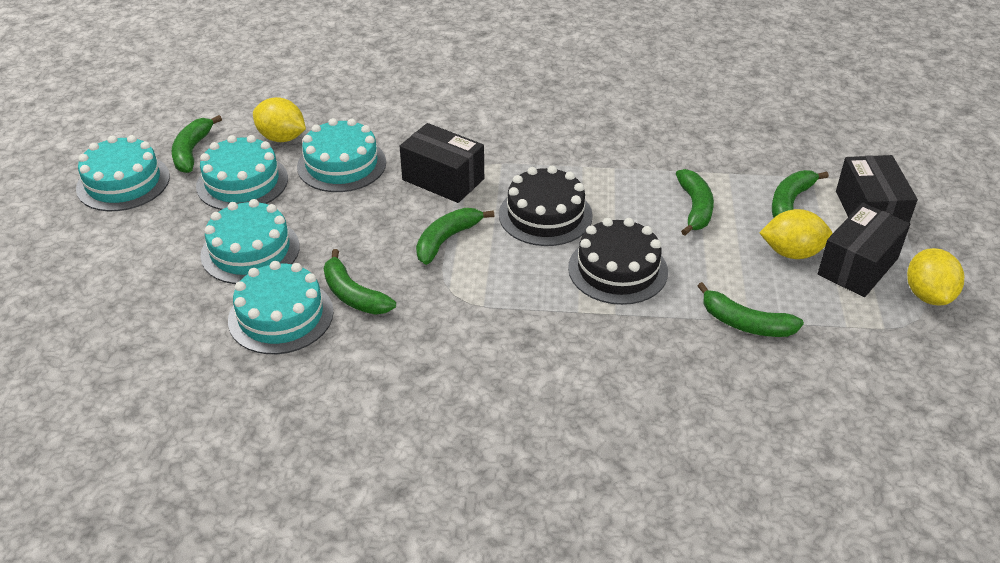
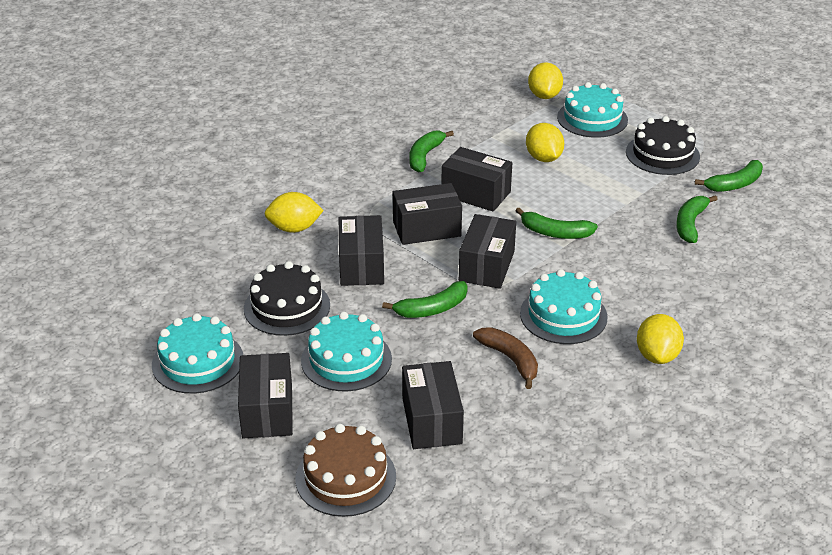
black box: 3 -> 6
brown banana: 0 -> 1
brown cake: 0 -> 1
green banana: 6 -> 5
turquoise cake: 5 -> 4
yellow lemon: 3 -> 4

